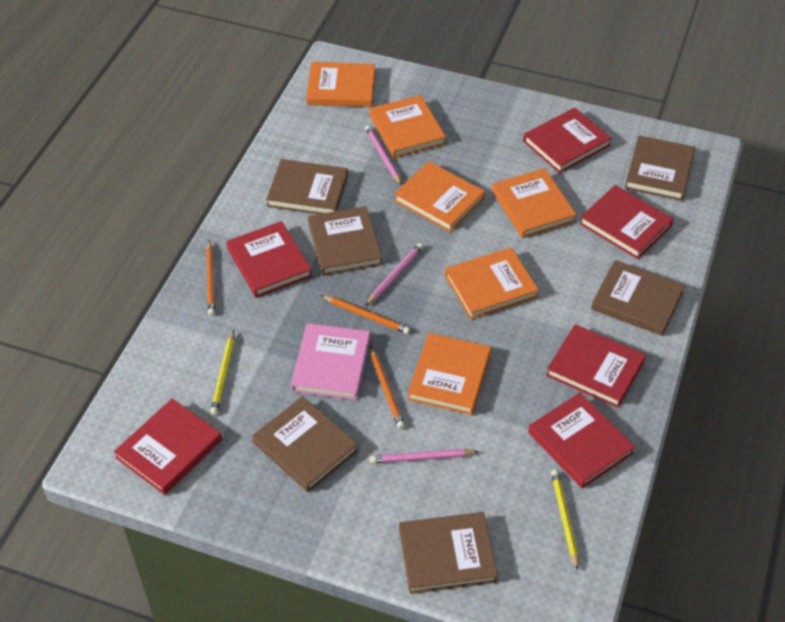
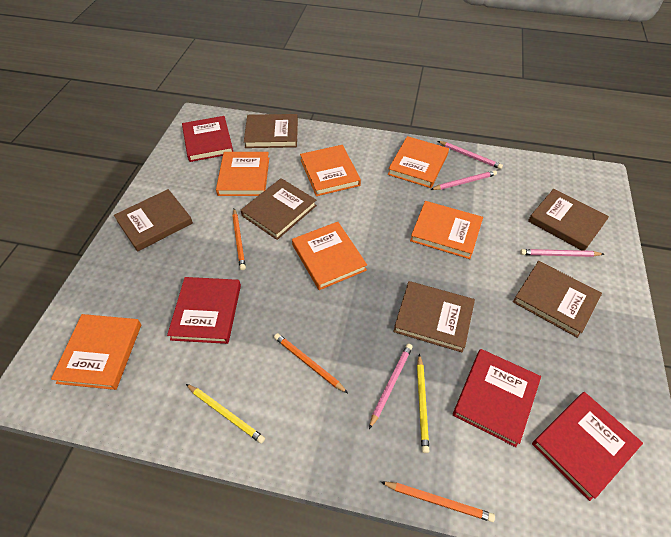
pink book: 1 -> 0
pink pencil: 3 -> 4
red book: 6 -> 4

